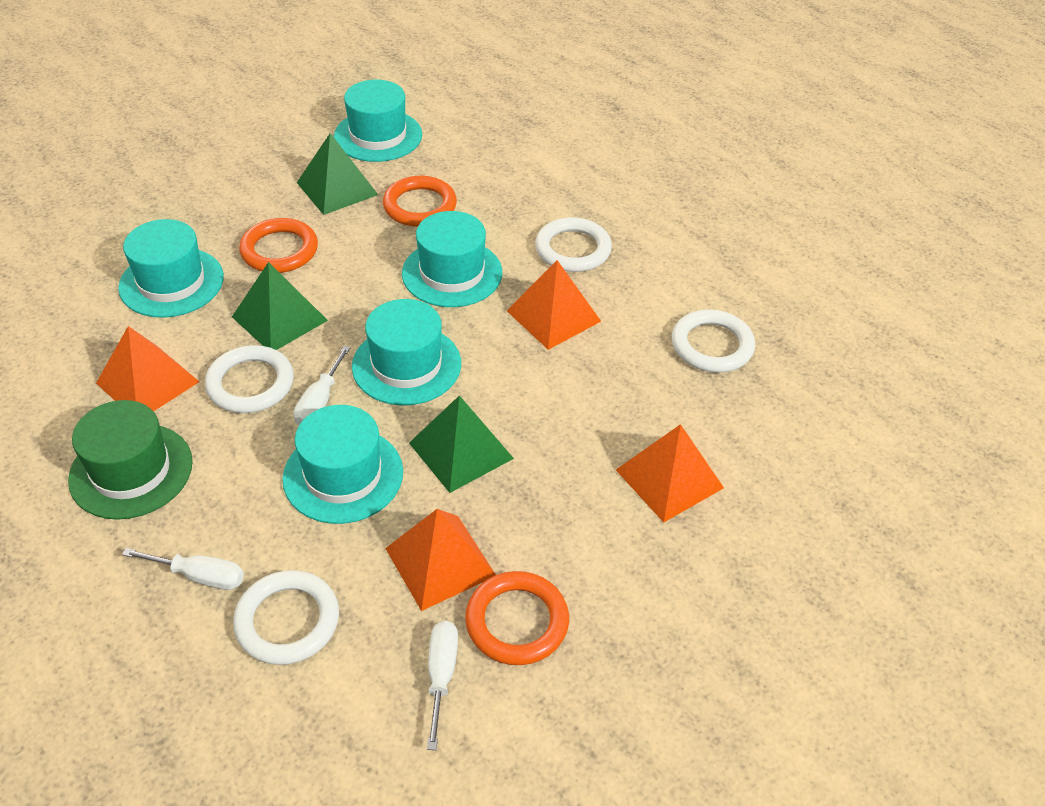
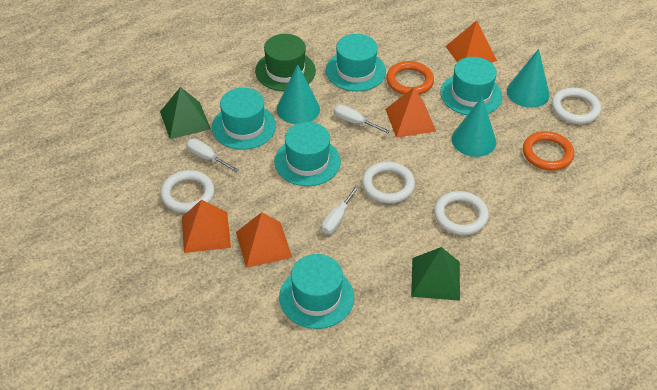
green pyramid: 3 -> 2
orange ring: 3 -> 2
turquoise cone: 0 -> 3

